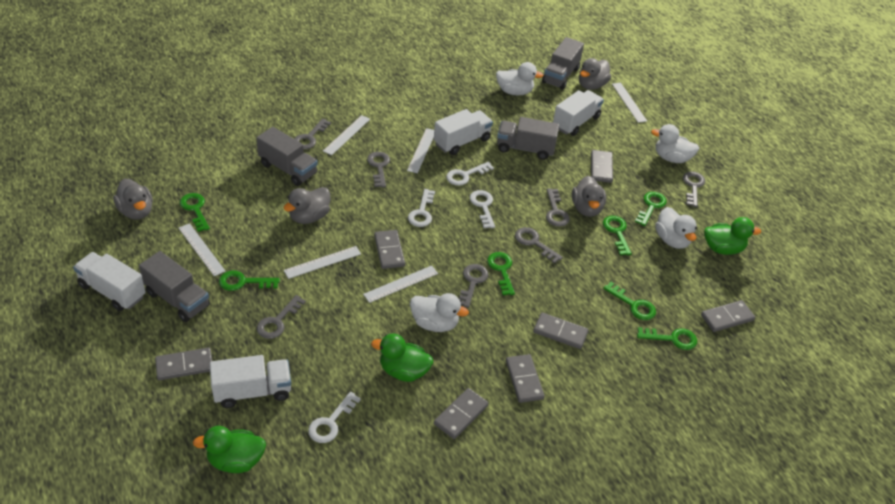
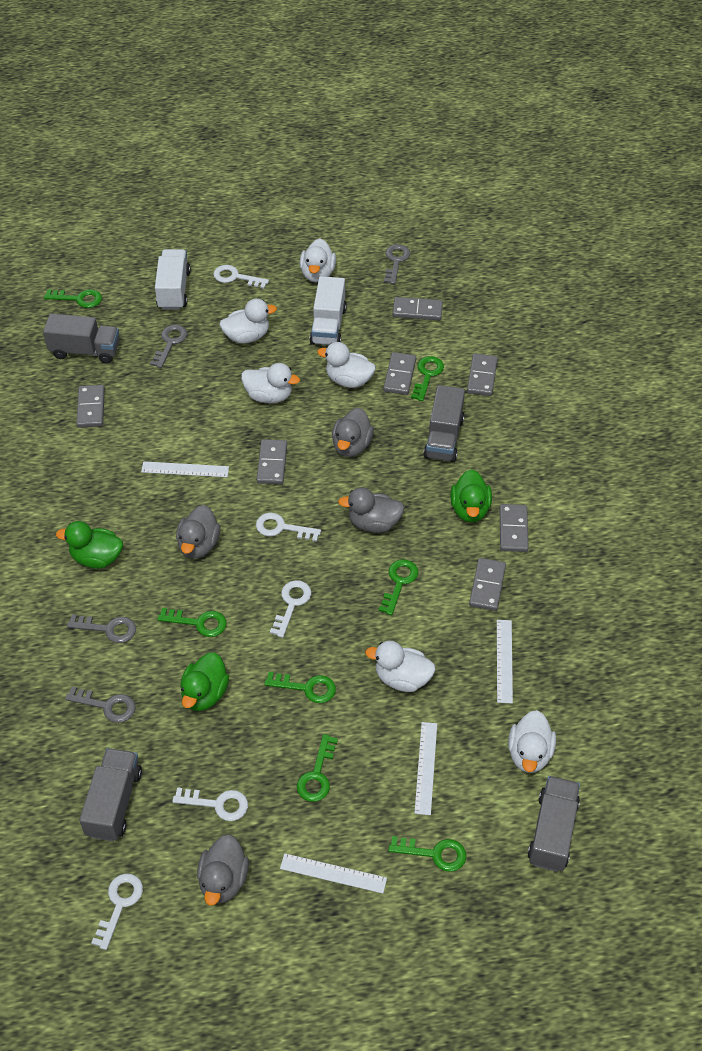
grey key: 7 -> 4
white duck: 4 -> 6
white key: 4 -> 5
white ruler: 6 -> 4
white truck: 4 -> 2

